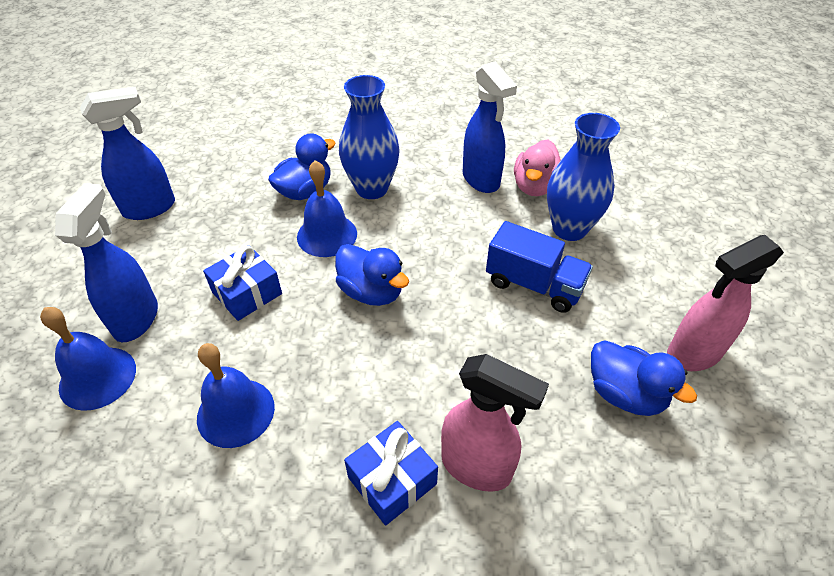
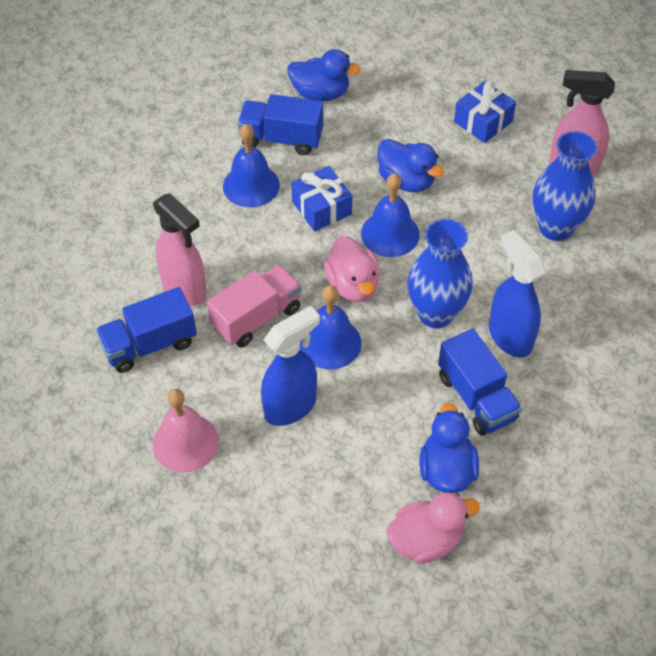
blue spray bottle: 3 -> 2
blue truck: 1 -> 3
pink bell: 0 -> 1
pink duck: 1 -> 2
pink truck: 0 -> 1

